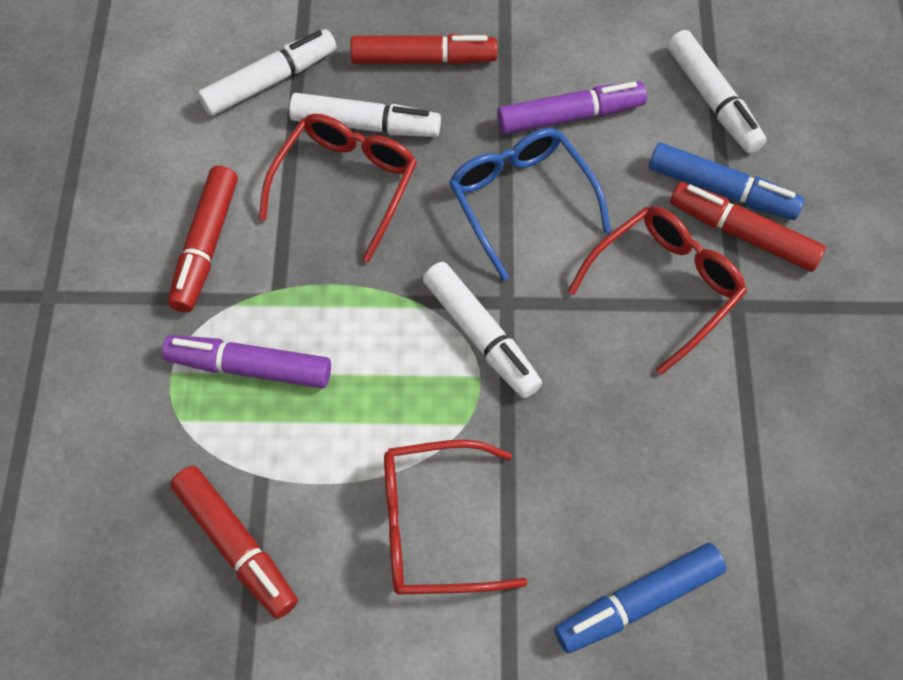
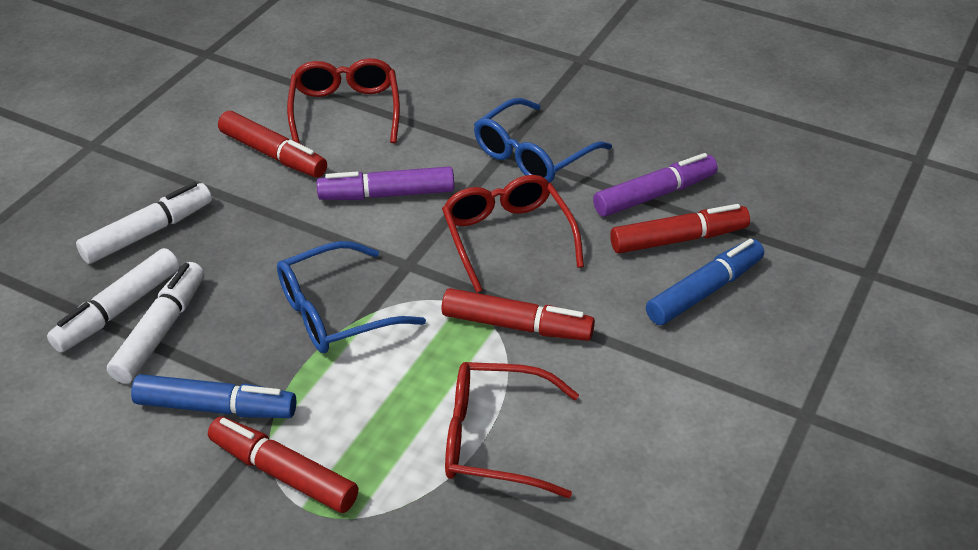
blue glasses: 1 -> 2
white marker: 4 -> 3

